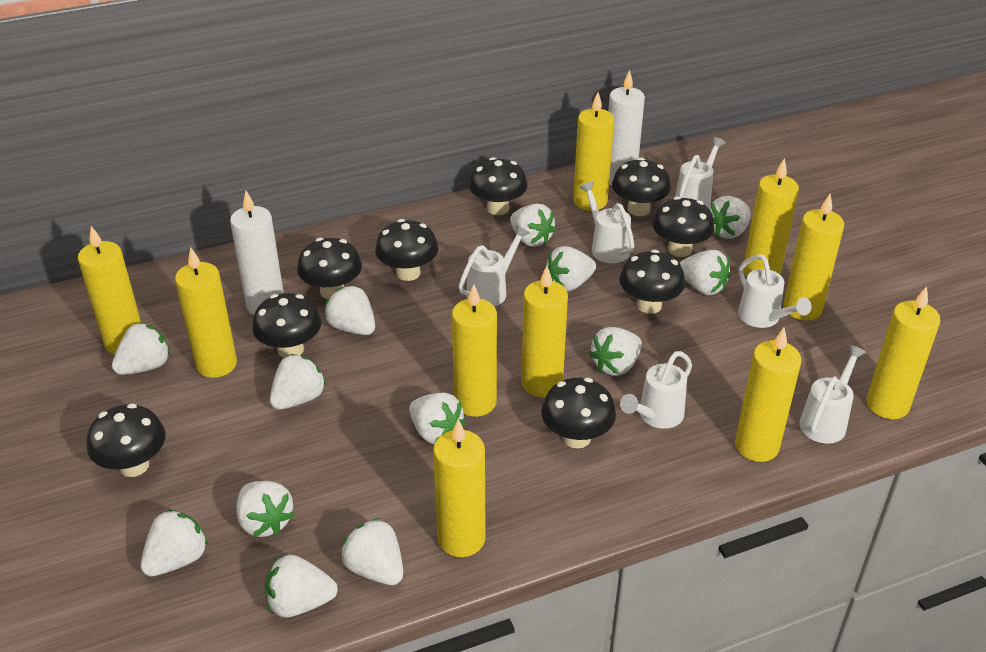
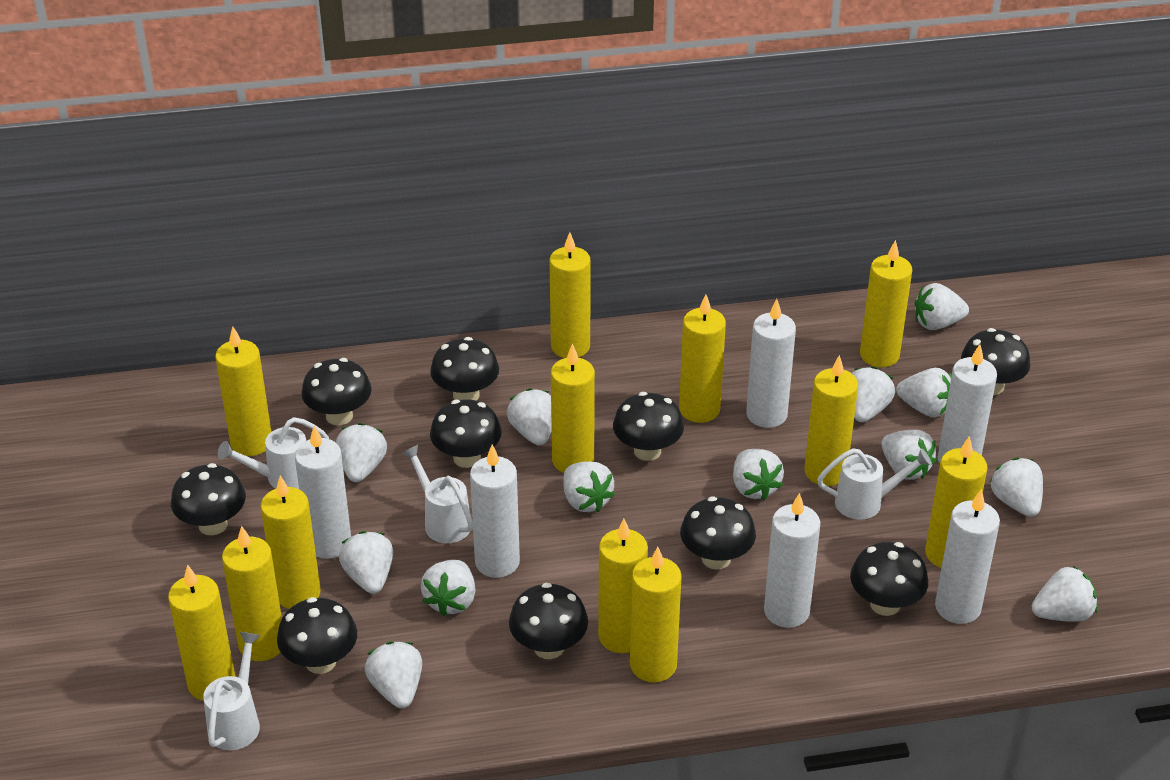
black mushroom: 9 -> 10
white candle: 2 -> 6
white watering can: 6 -> 4
yellow candle: 10 -> 12

